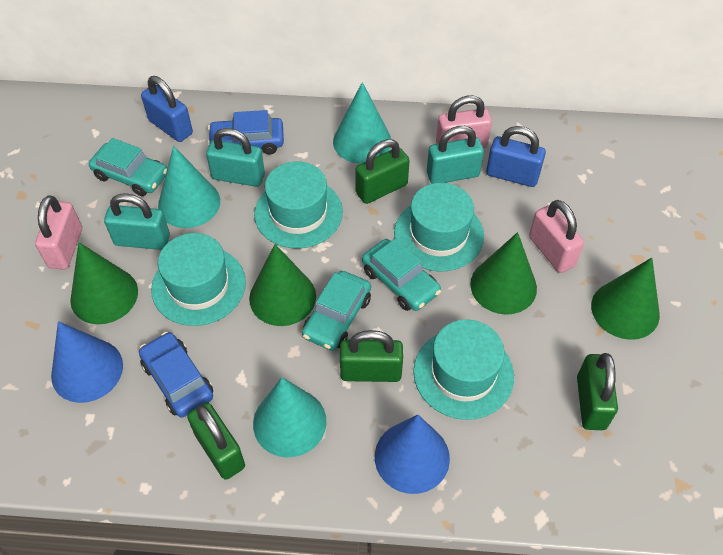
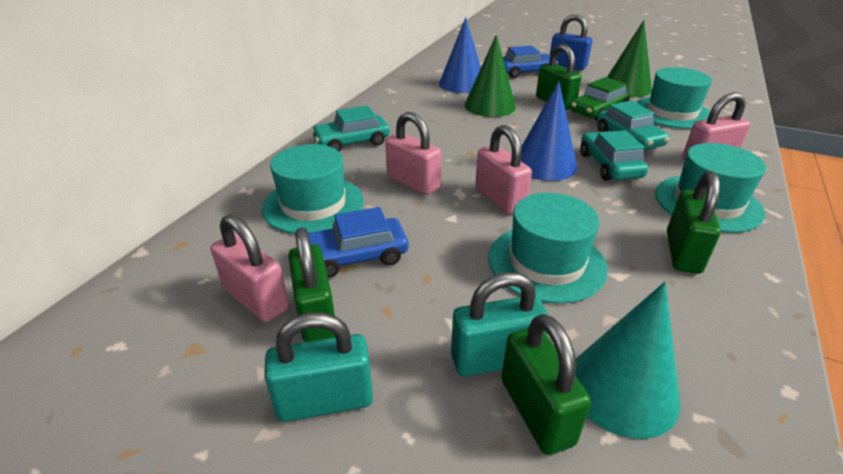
blue padlock: 2 -> 1
green car: 0 -> 1
green cone: 4 -> 2
pink padlock: 3 -> 4
turquoise cone: 3 -> 1
turquoise padlock: 3 -> 2

